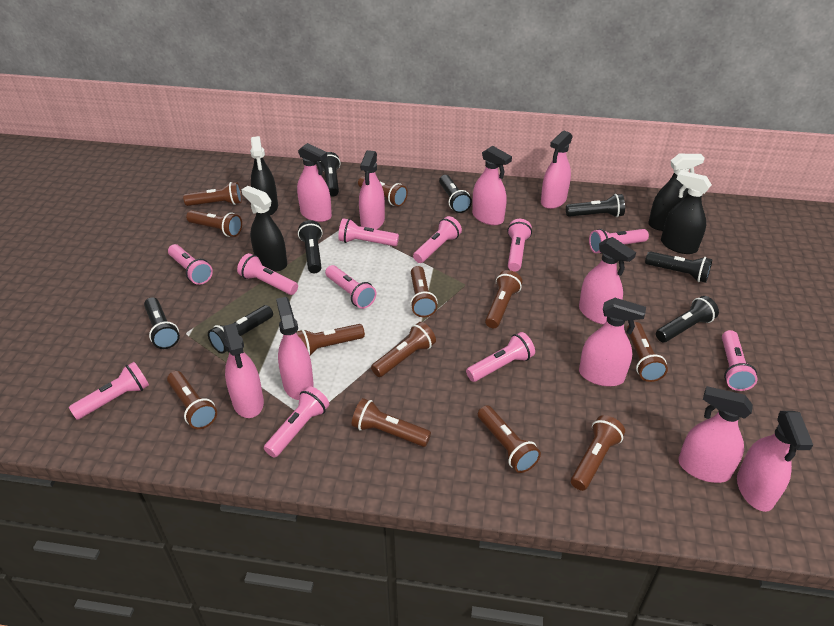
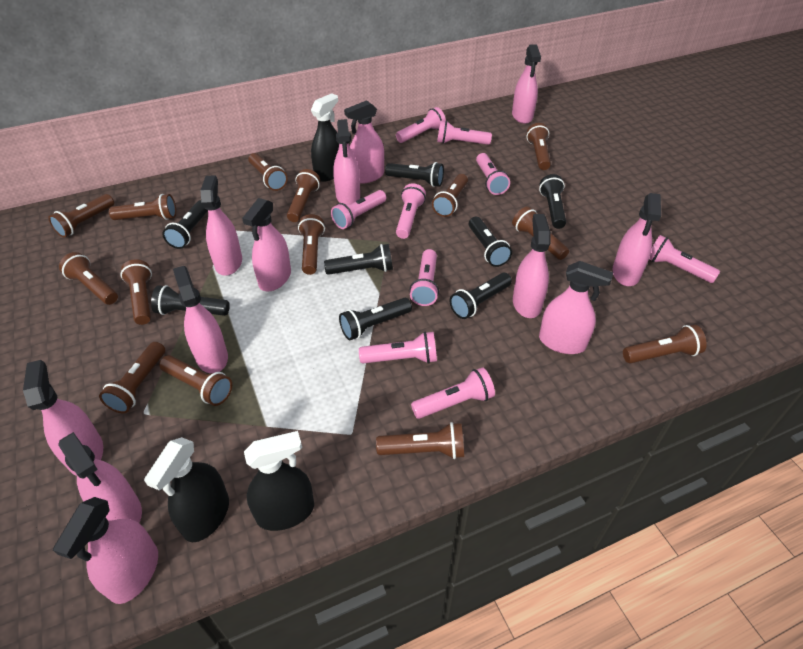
black spray bottle: 4 -> 3
brown flashlight: 12 -> 14
pink flashlight: 11 -> 9
pink spray bottle: 10 -> 12

